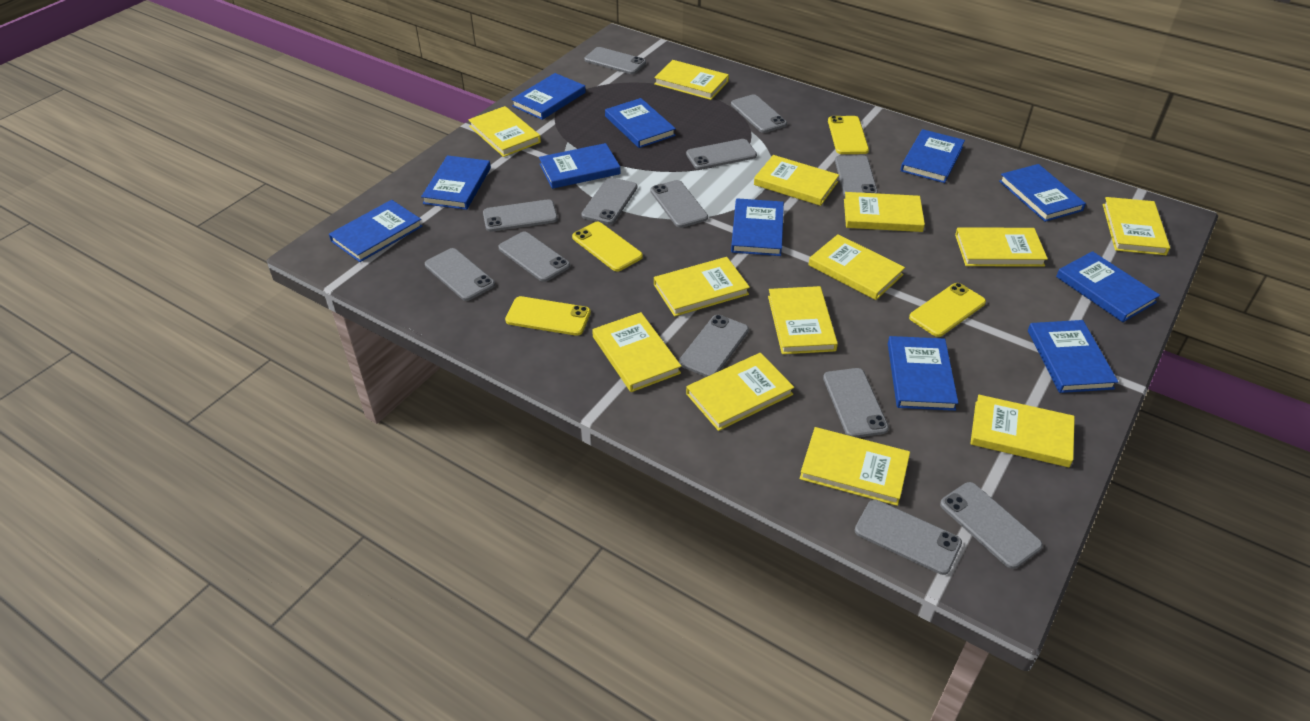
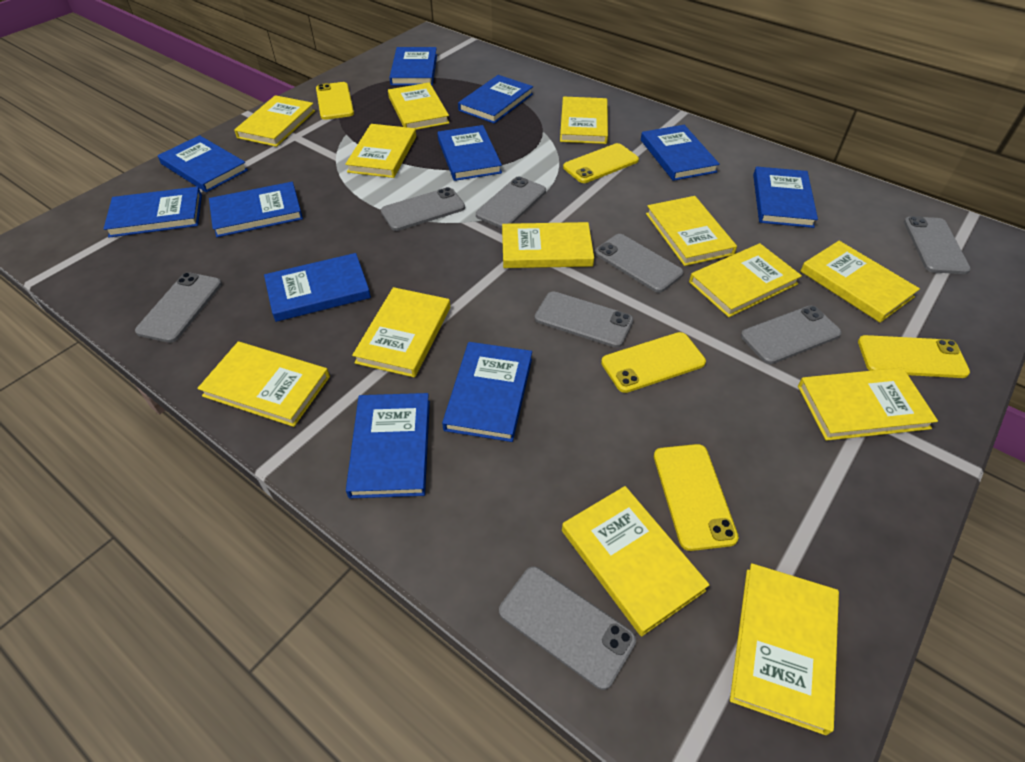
grey phone: 13 -> 8
yellow phone: 4 -> 5

